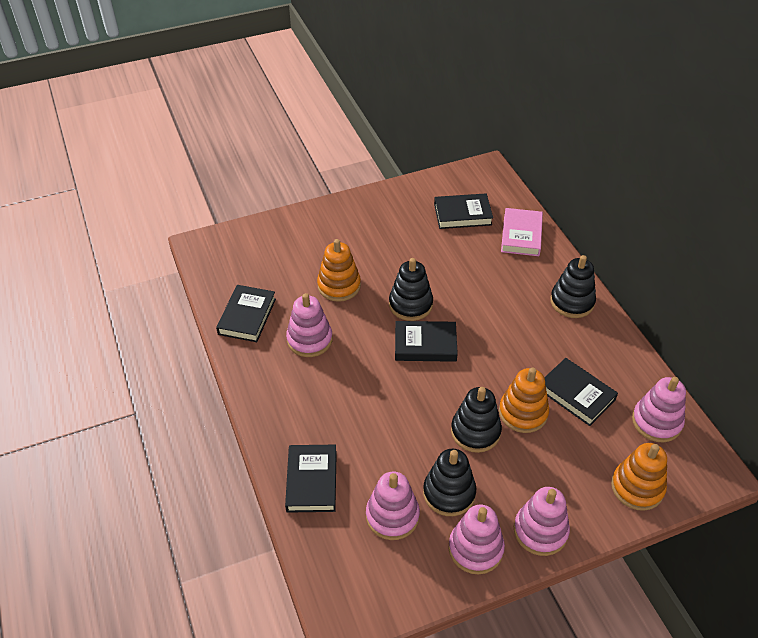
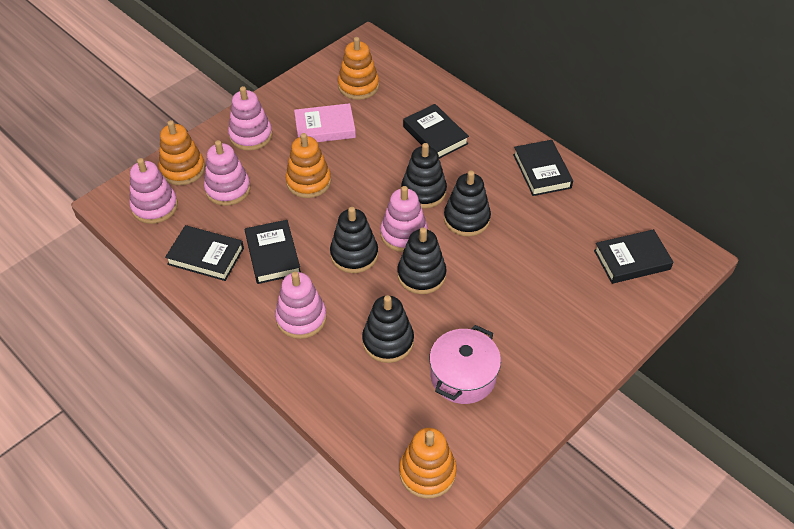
black stacking toy: 4 -> 5
orange stacking toy: 3 -> 4
pink pot: 0 -> 1

